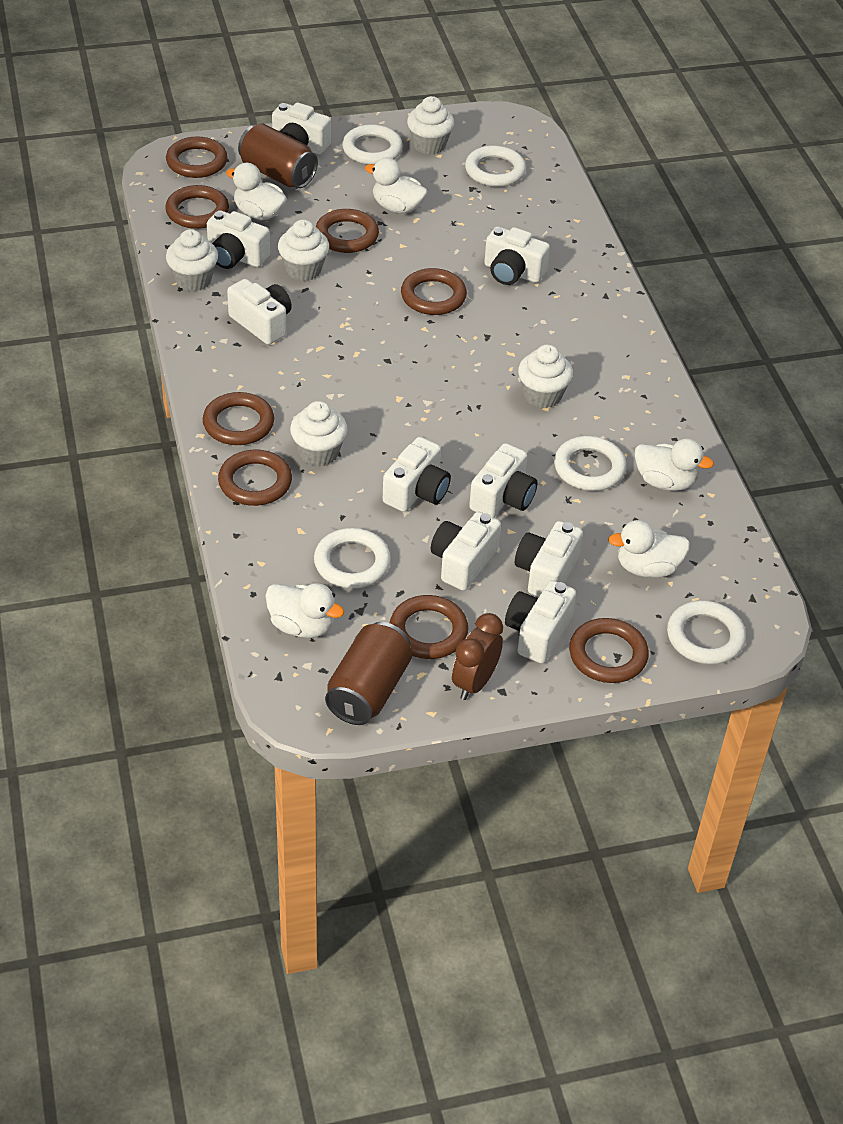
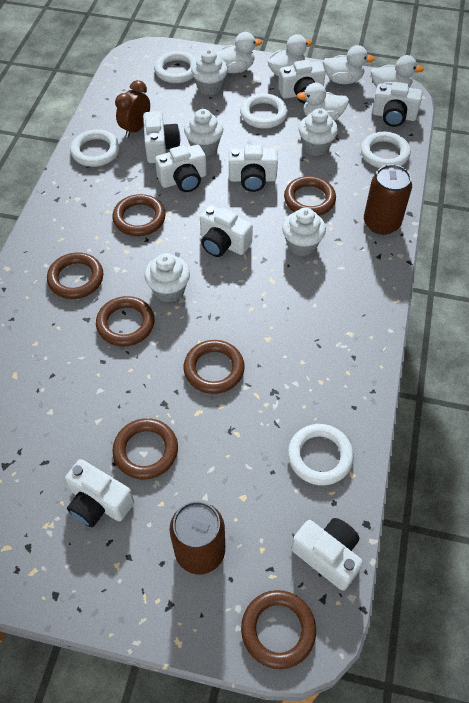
brown ring: 8 -> 7
white camera: 9 -> 8

